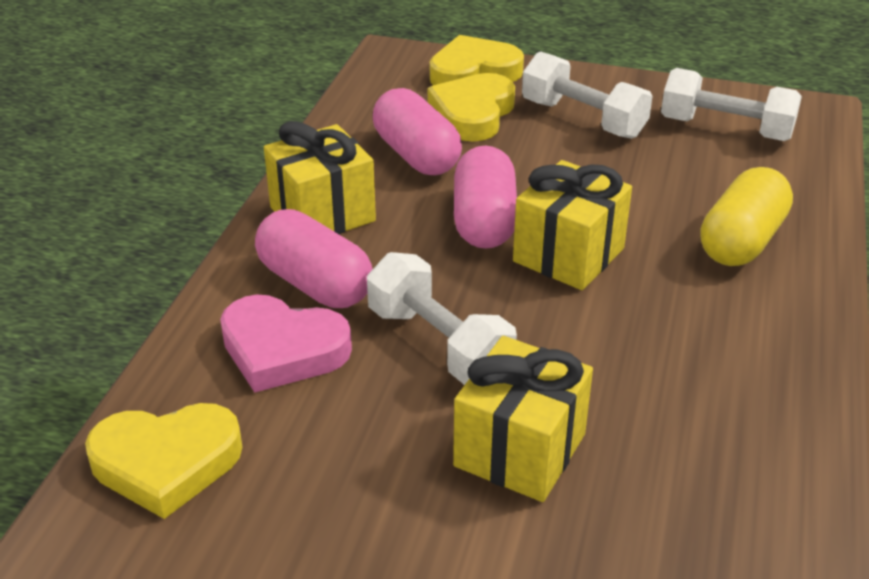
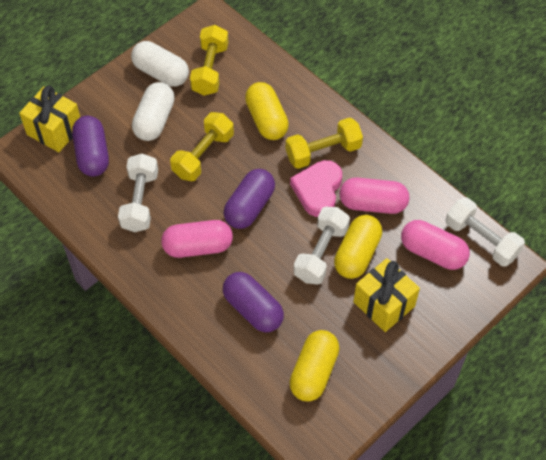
purple capsule: 0 -> 3
white capsule: 0 -> 2
yellow capsule: 1 -> 3
yellow dumbbell: 0 -> 3
yellow gift: 3 -> 2
yellow heart: 3 -> 0

